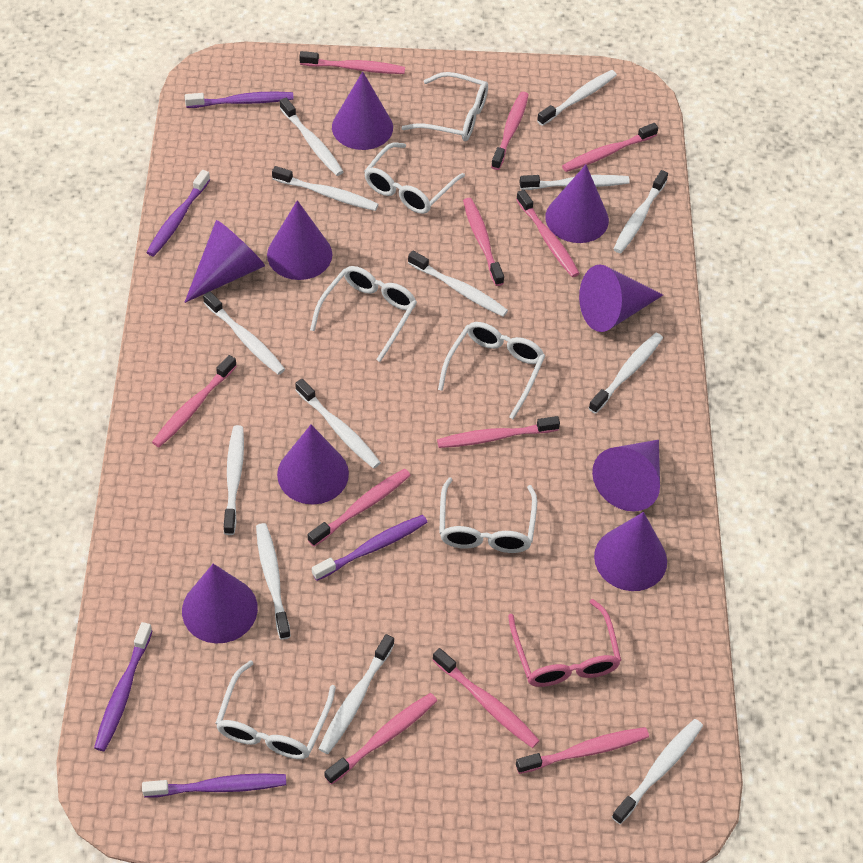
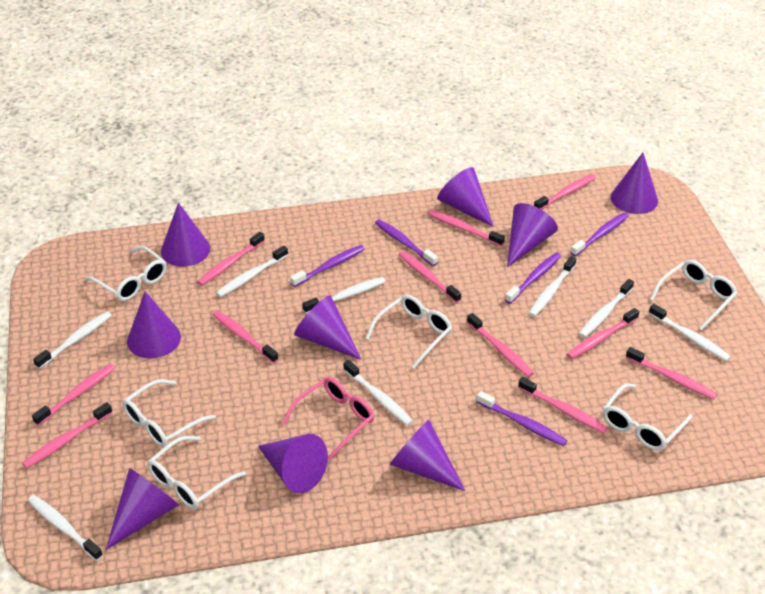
white toothbrush: 13 -> 8

